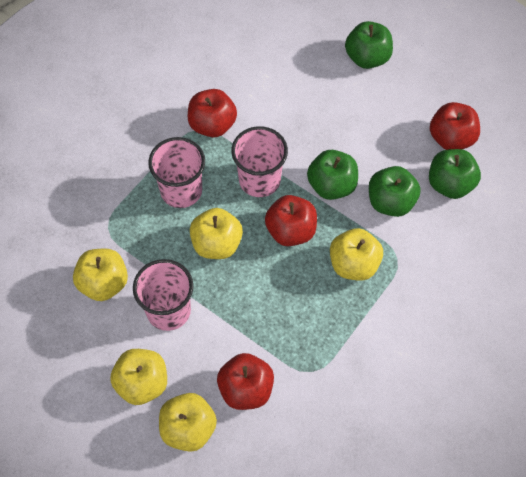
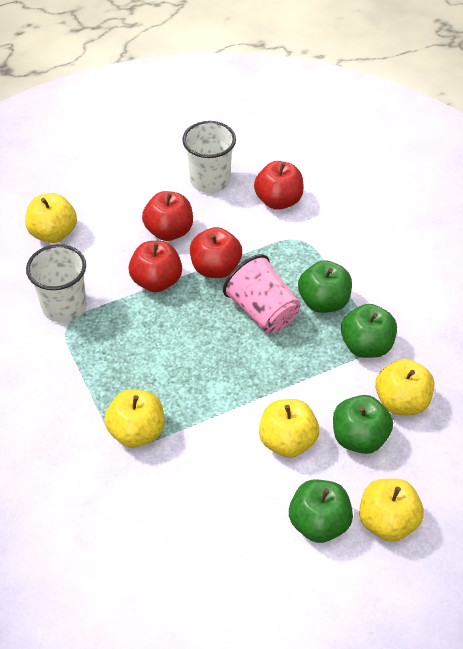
pink cup: 3 -> 1
white cup: 0 -> 2

